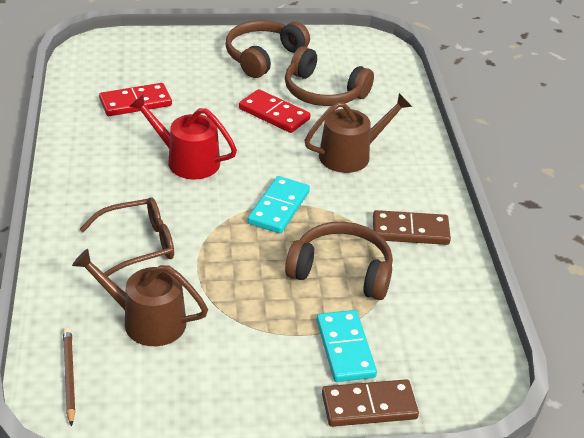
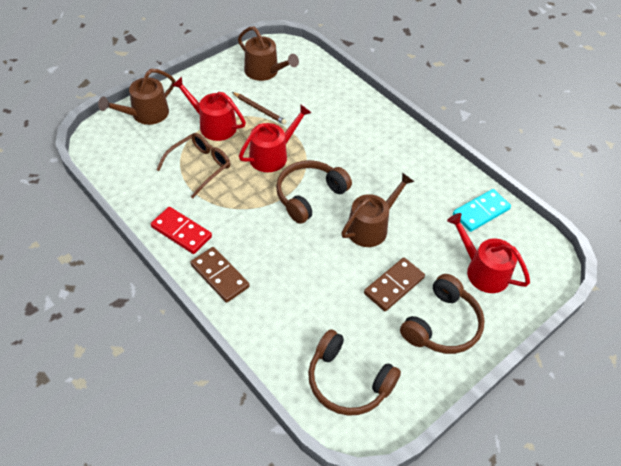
brown watering can: 2 -> 3
red domino: 2 -> 1
red watering can: 1 -> 3
turquoise domino: 2 -> 1

